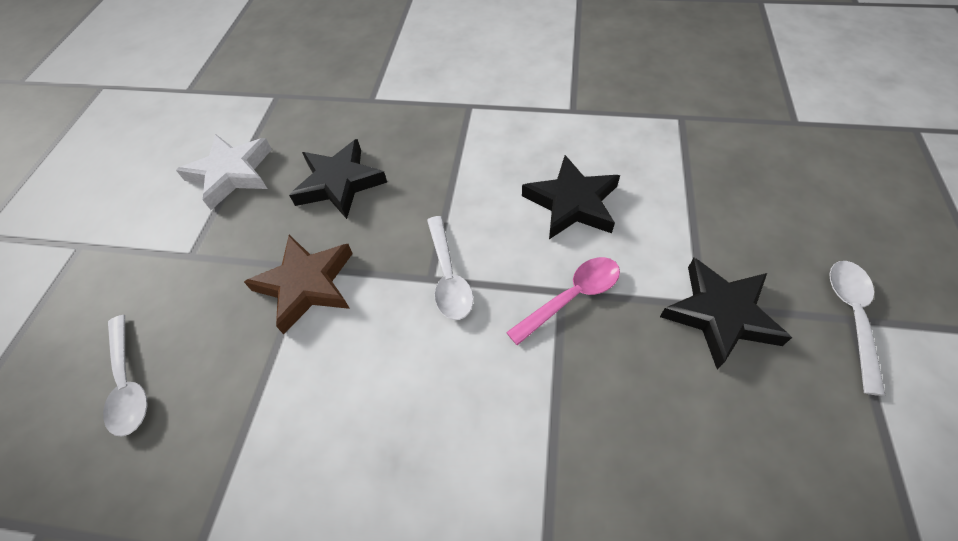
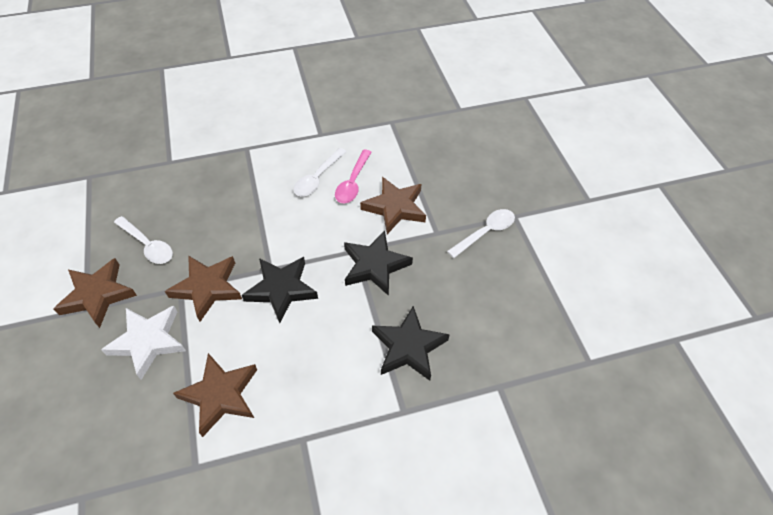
brown star: 1 -> 4

